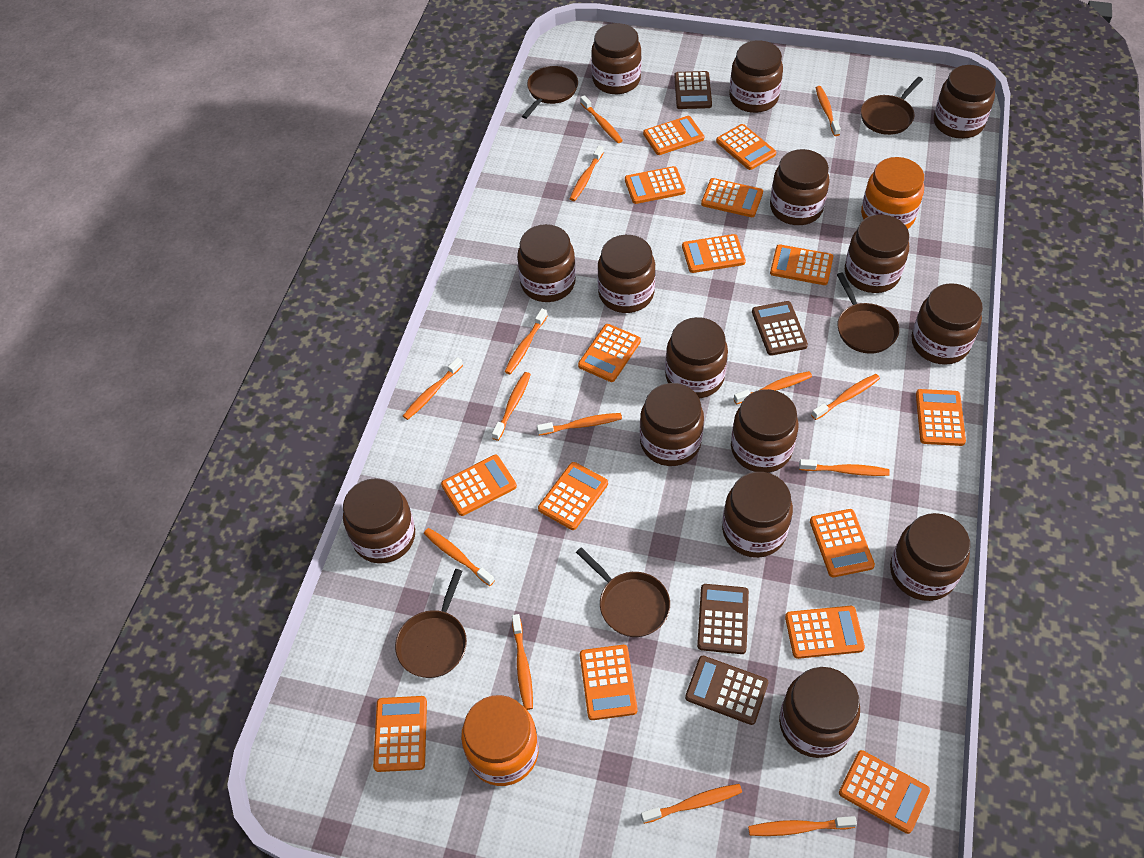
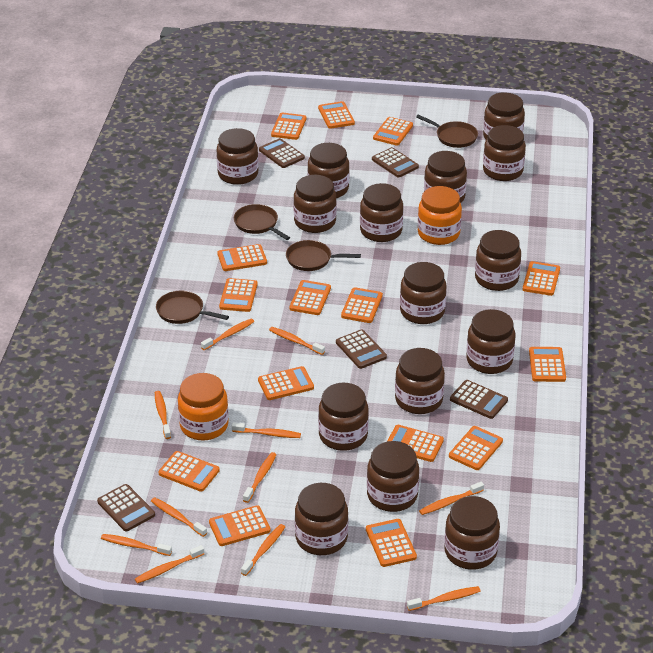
brown calculator: 4 -> 5
brown pan: 5 -> 4
orange toothbrush: 14 -> 11

